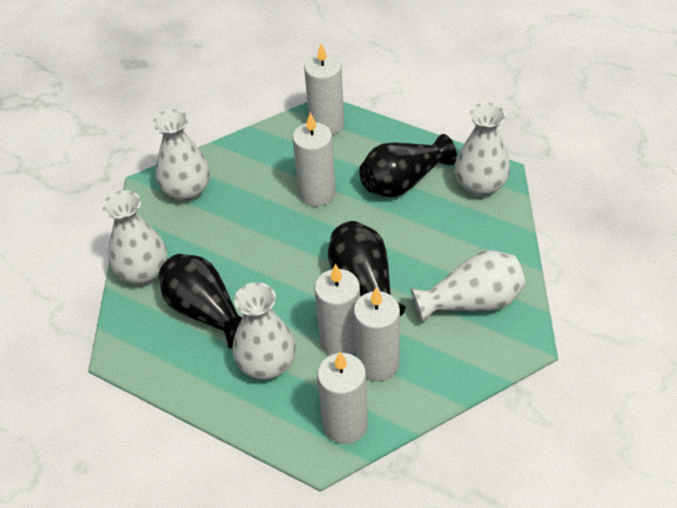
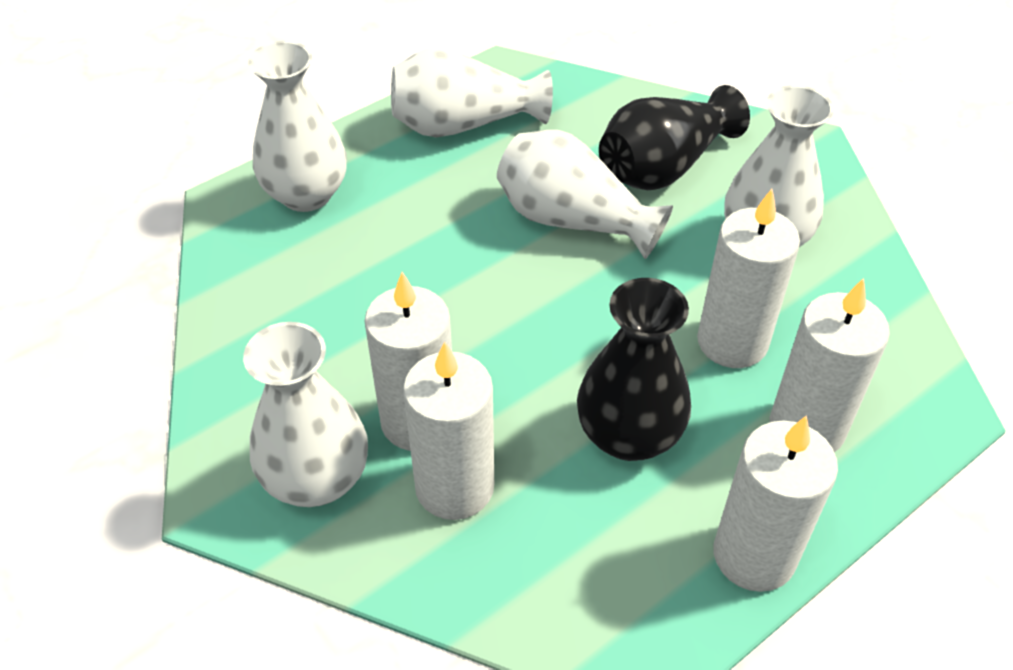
black vase: 3 -> 2

